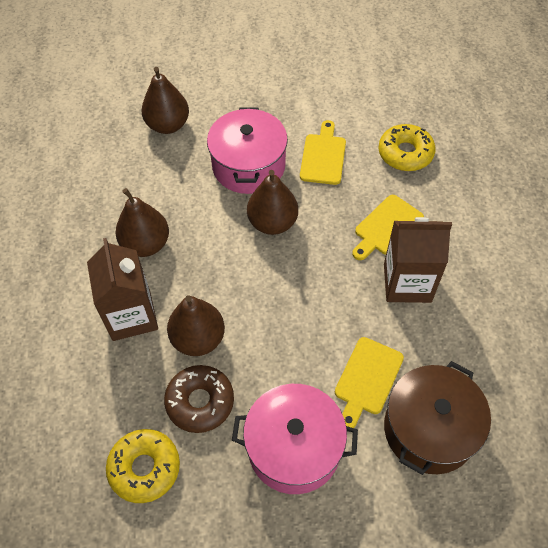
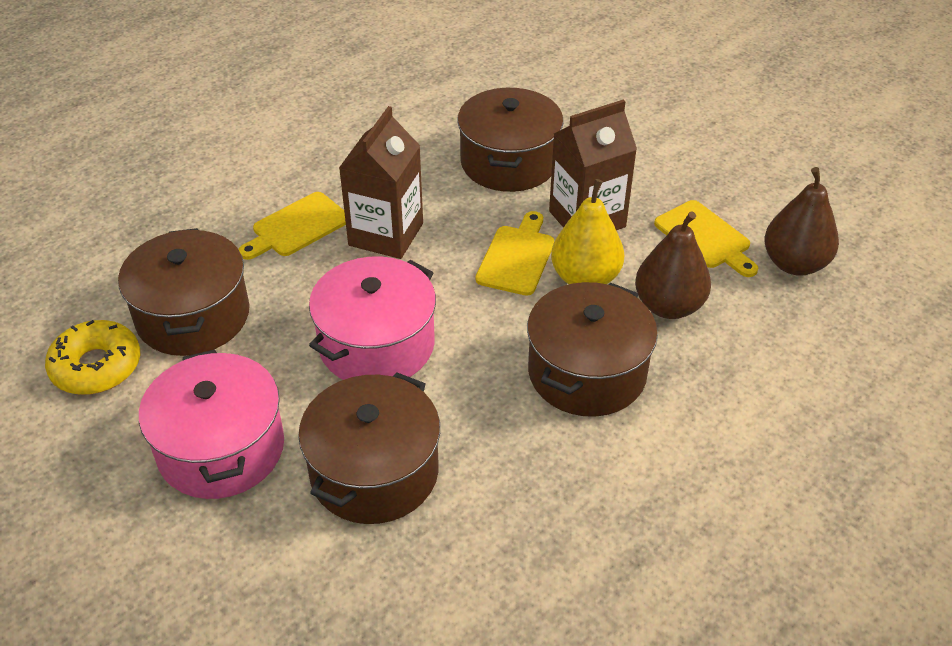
brown donut: 1 -> 0
brown pear: 4 -> 2
brown pot: 1 -> 4
yellow donut: 2 -> 1
yellow pear: 0 -> 1

